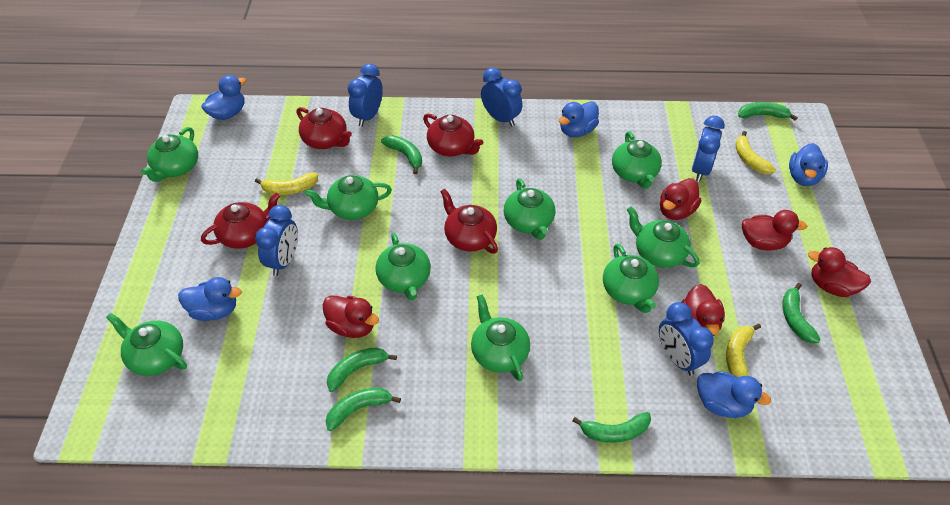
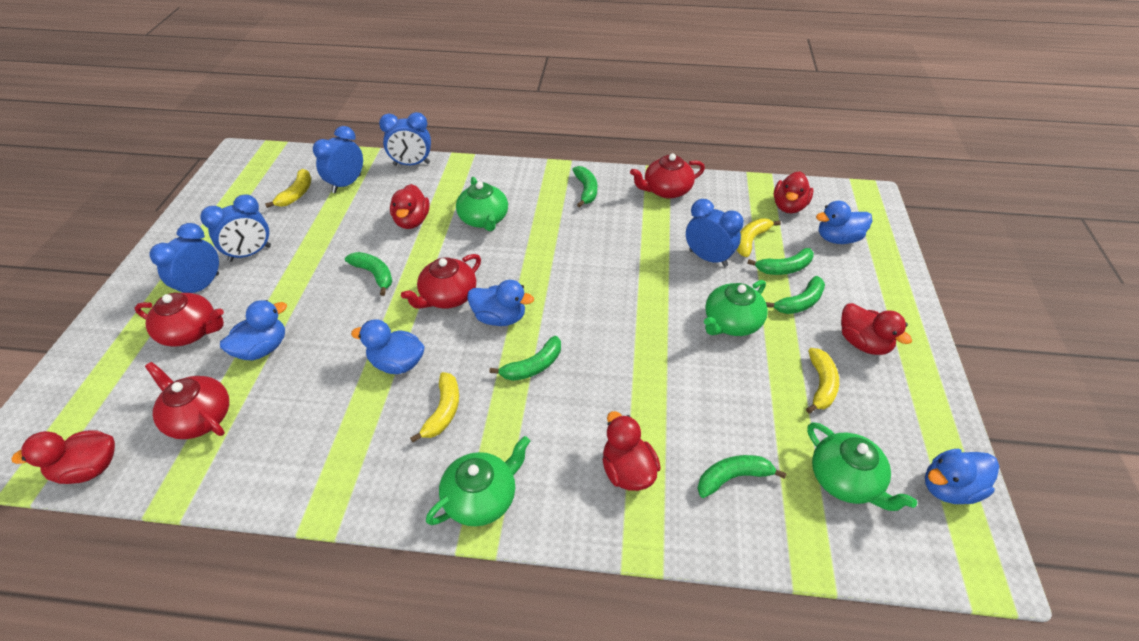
green teapot: 9 -> 4
yellow banana: 3 -> 4

